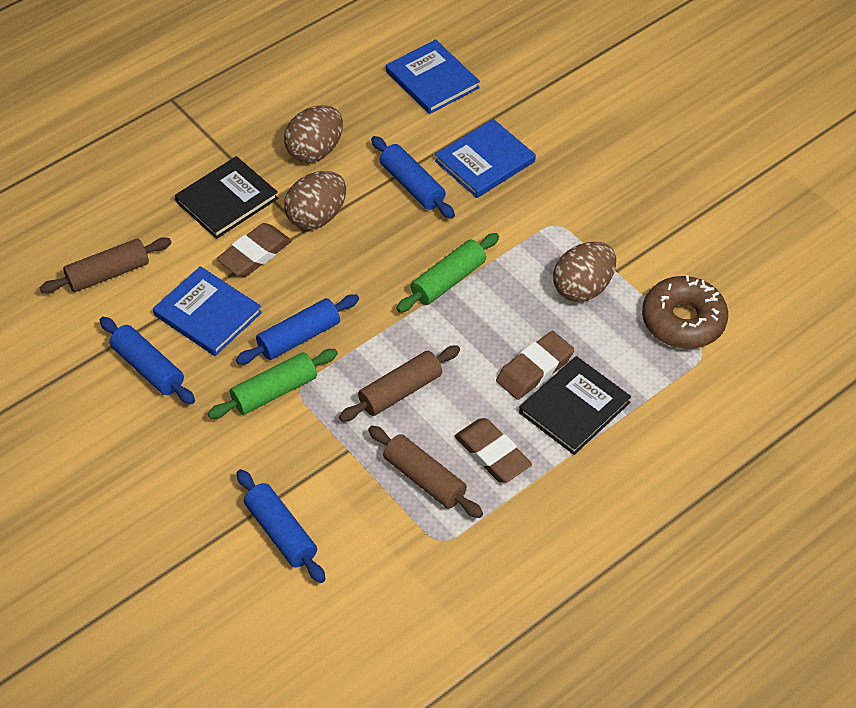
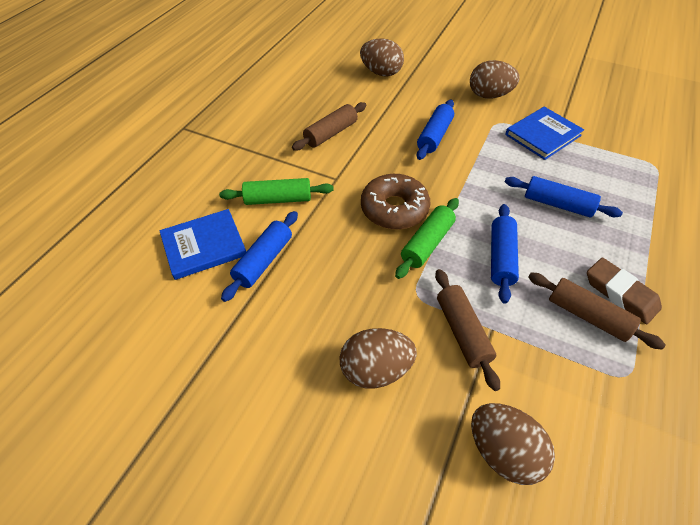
black book: 2 -> 0
blue book: 3 -> 2
brown egg: 3 -> 4
brown eraser: 3 -> 1

